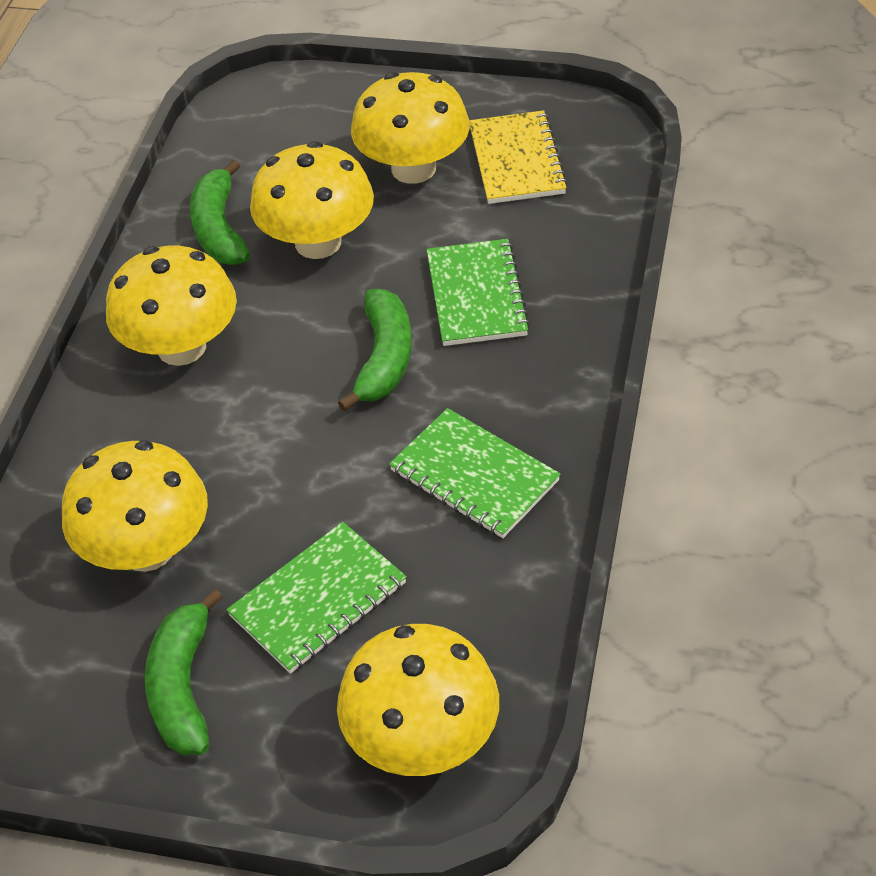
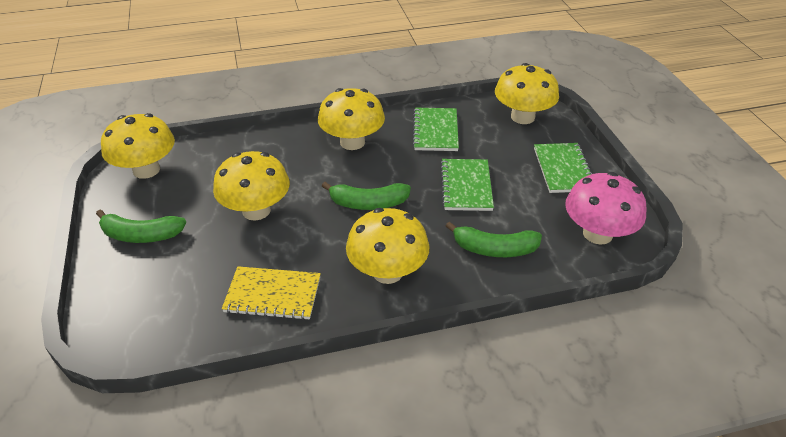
pink mushroom: 0 -> 1

